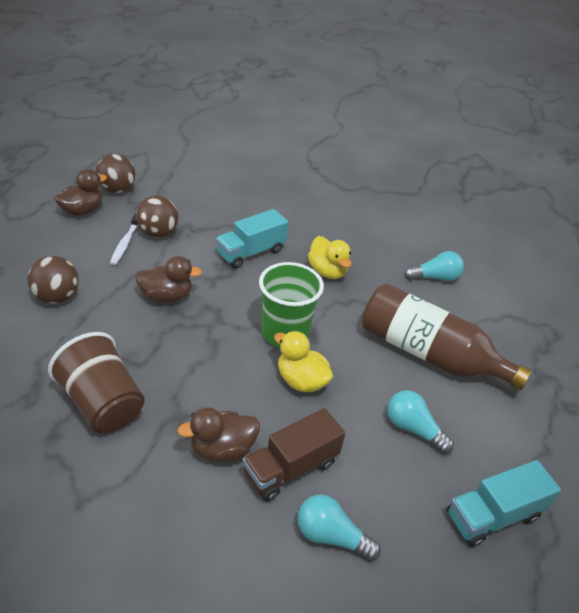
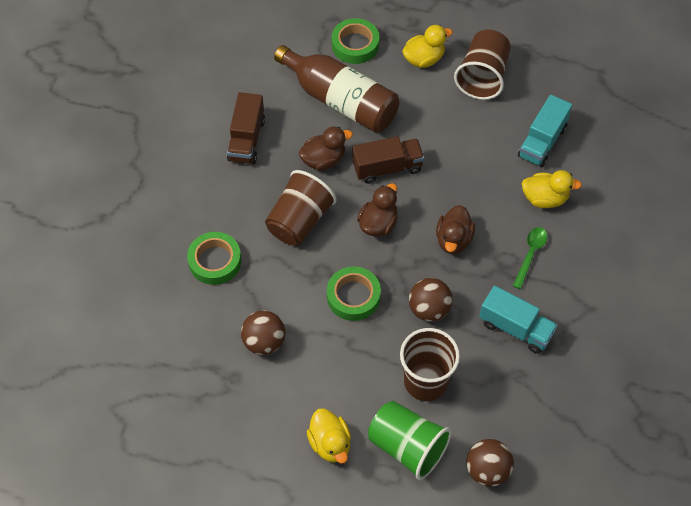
brown cup: 1 -> 3
brown truck: 1 -> 2
green spoon: 0 -> 1
green tape: 0 -> 3
turquoise light bulb: 3 -> 0
white toothbrush: 1 -> 0
yellow duck: 2 -> 3

